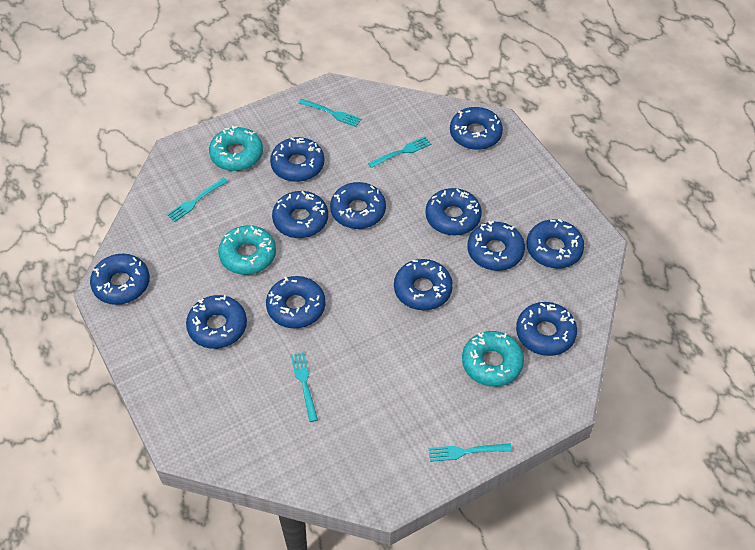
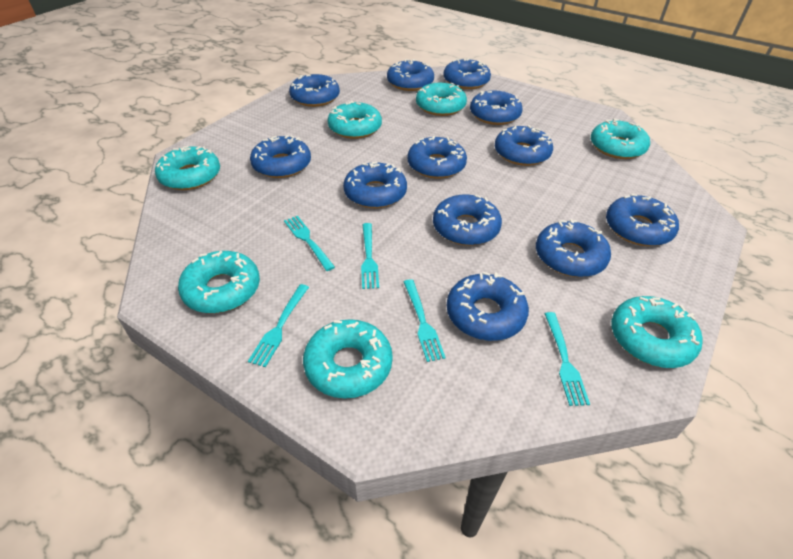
turquoise donut: 3 -> 7

